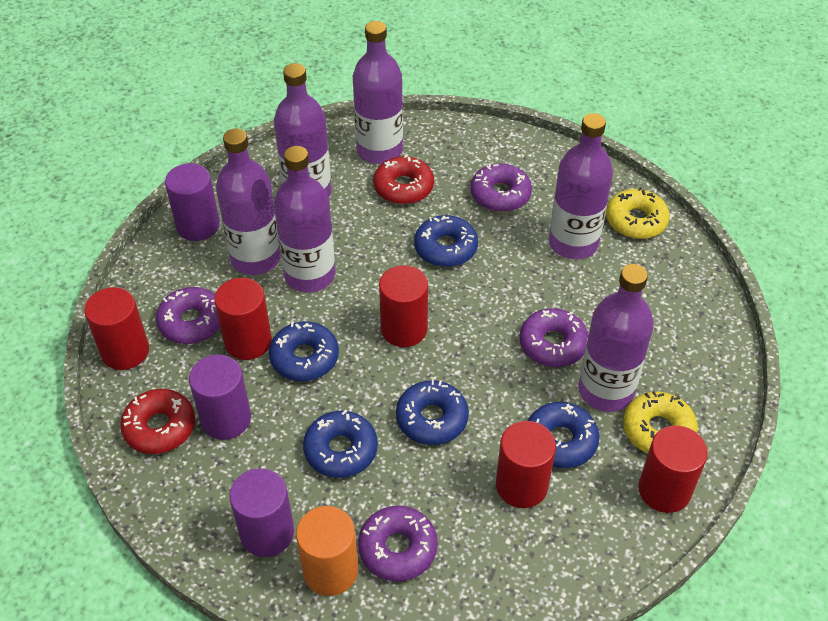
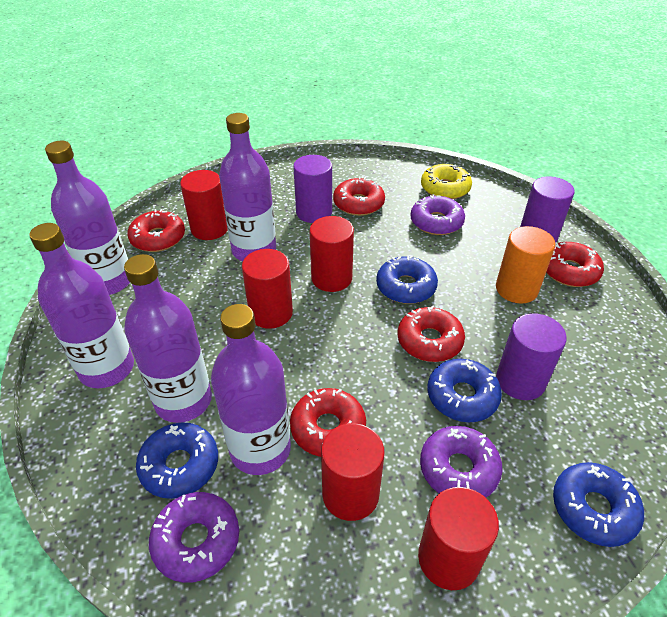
blue donut: 5 -> 4
purple bottle: 6 -> 5
purple donut: 4 -> 3
red donut: 2 -> 5
yellow donut: 2 -> 1

